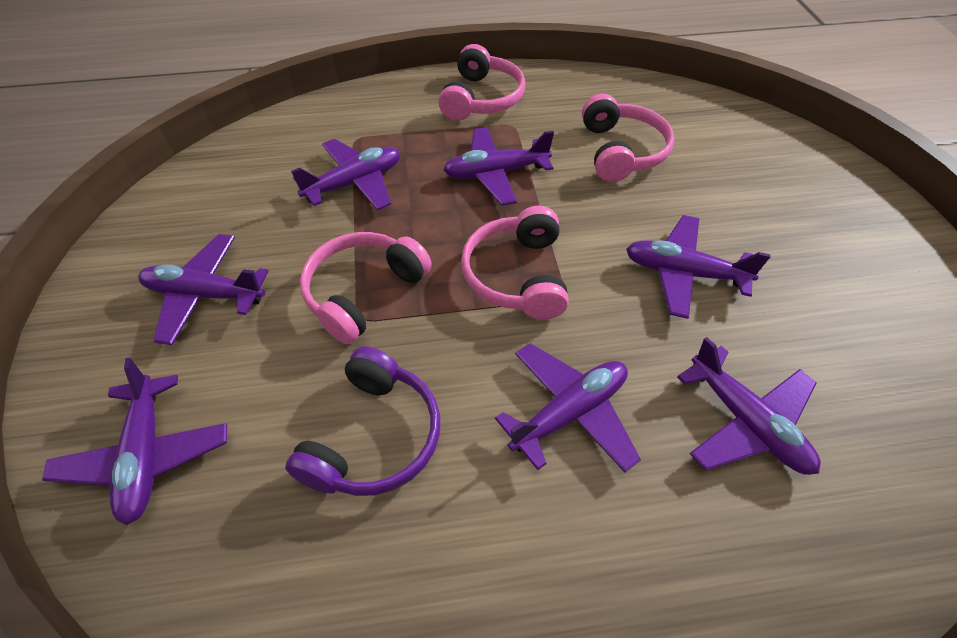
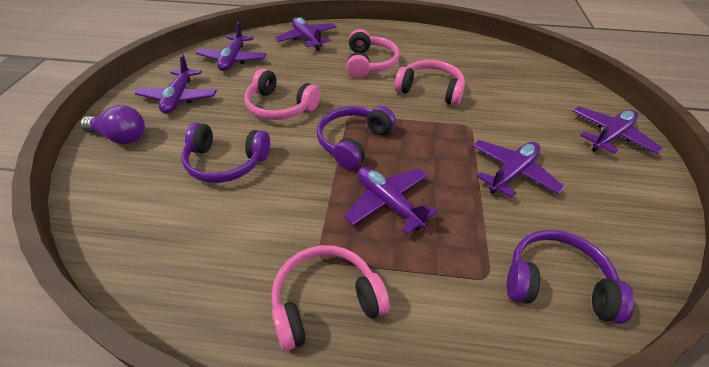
purple headphones: 1 -> 3
purple light bulb: 0 -> 1
purple plane: 7 -> 6

